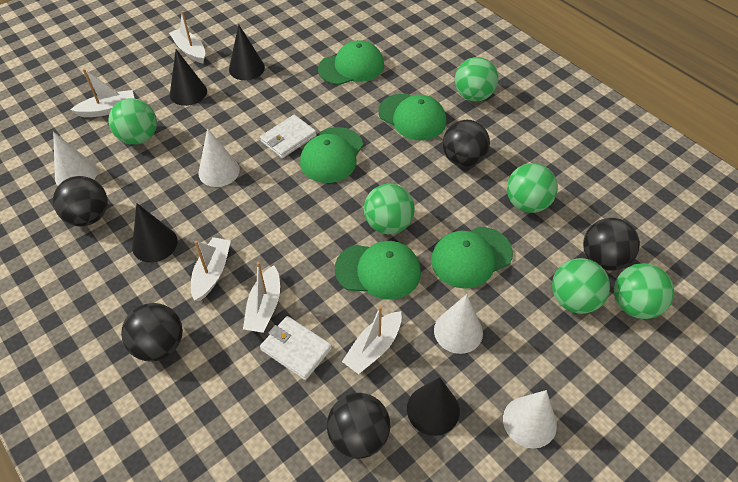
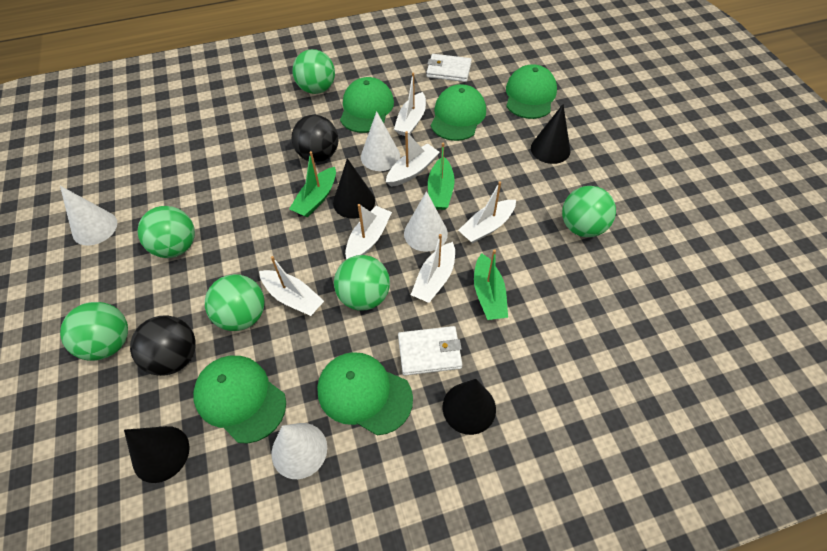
black ball: 5 -> 2
green boat: 0 -> 3
white boat: 5 -> 6

